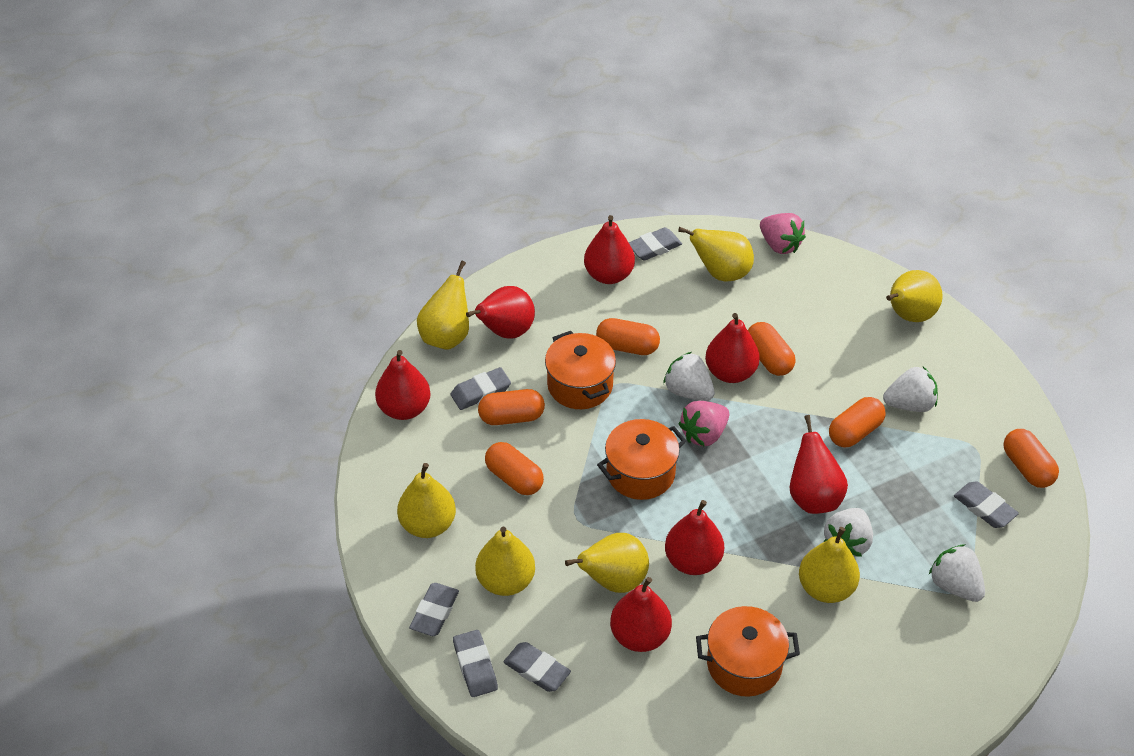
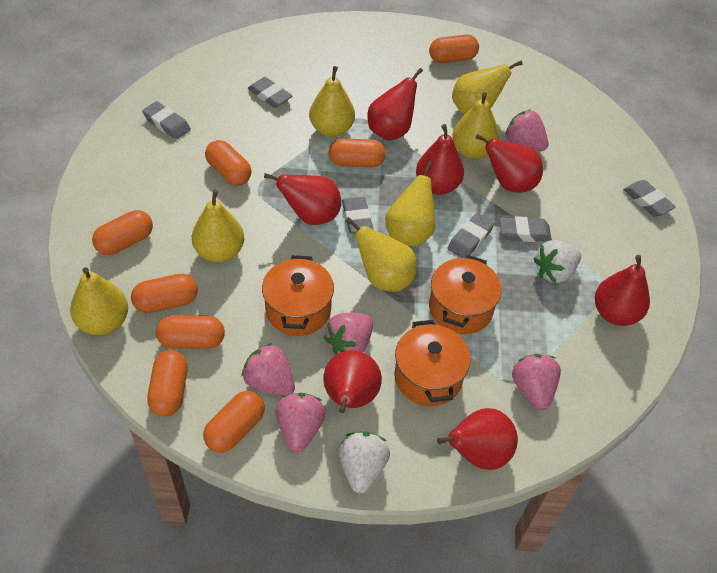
orange capsule: 6 -> 8
pink strawberry: 2 -> 5
white strawberry: 4 -> 2

